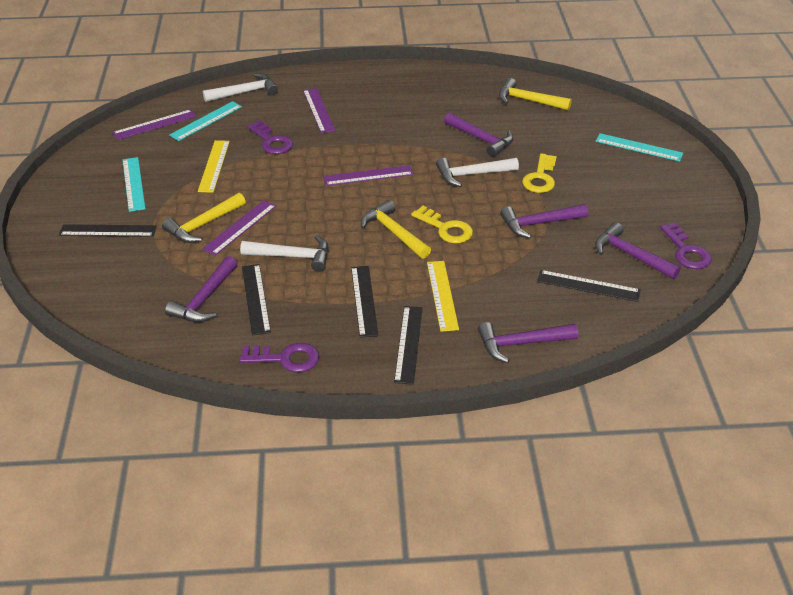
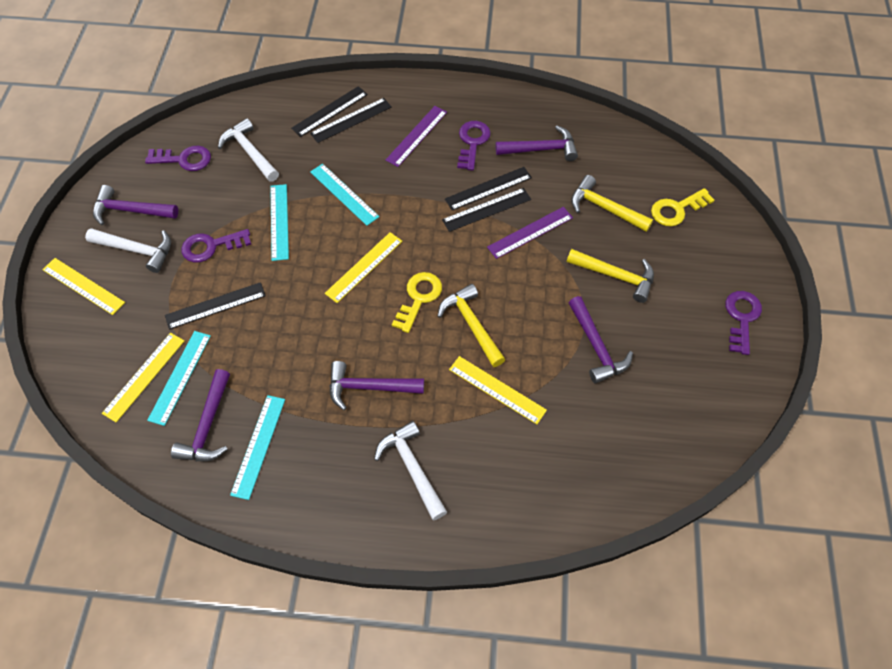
purple key: 3 -> 4
purple ruler: 4 -> 2
turquoise ruler: 3 -> 4
yellow ruler: 2 -> 4

